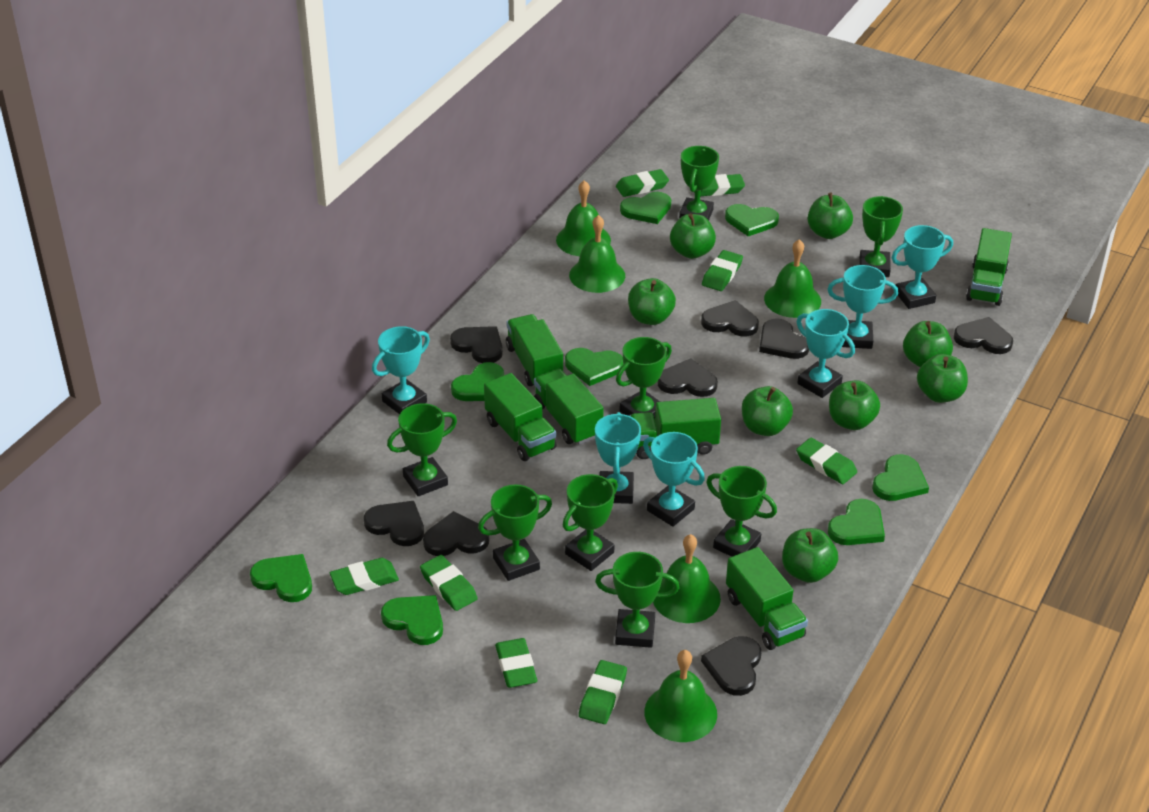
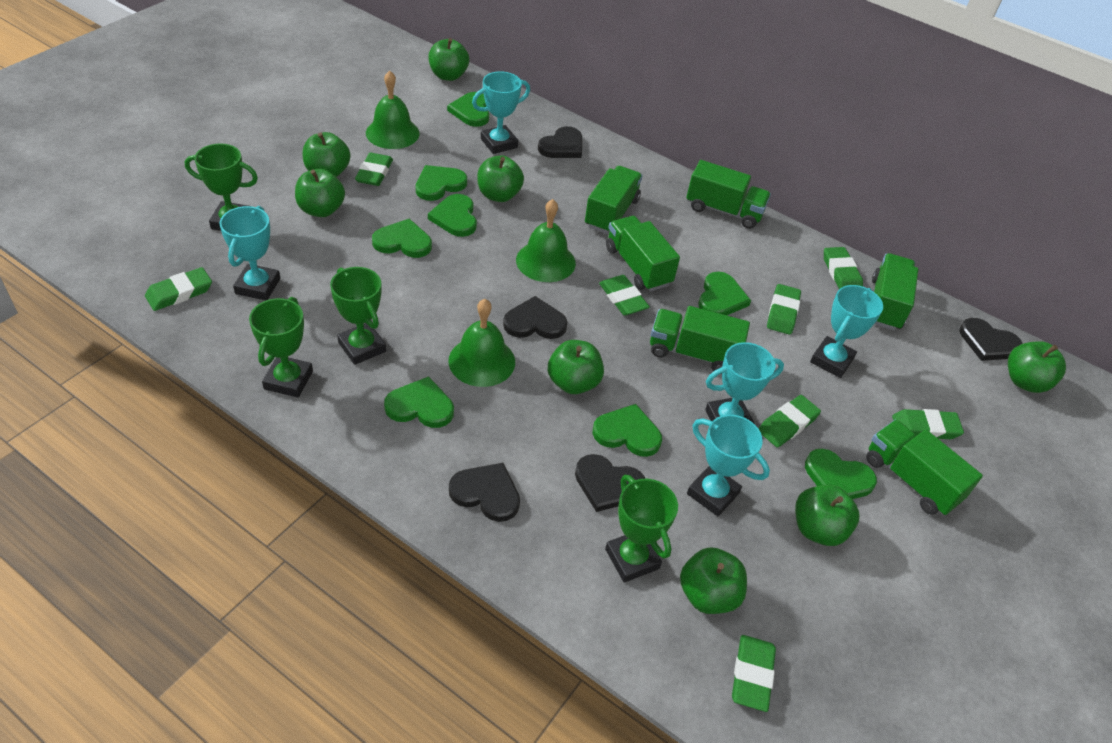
black heart: 8 -> 5
green bell: 5 -> 3
green trophy: 8 -> 4
turquoise trophy: 6 -> 5

